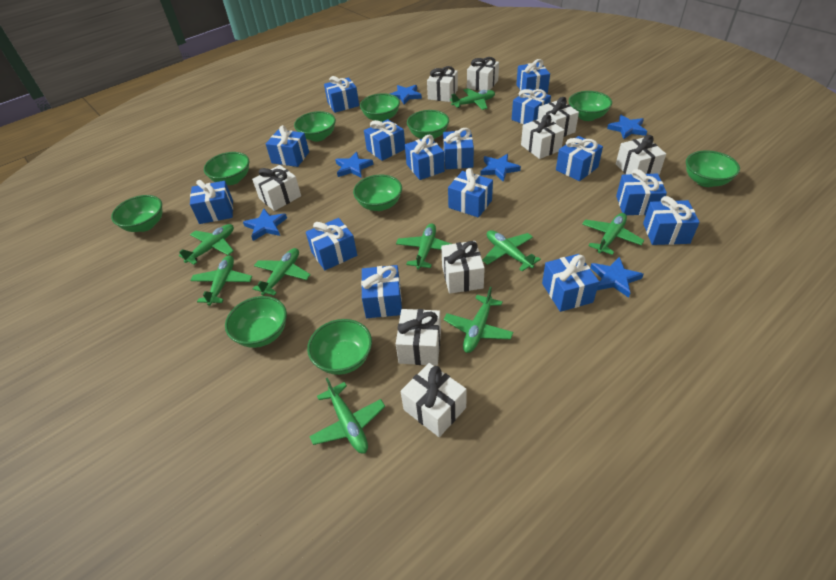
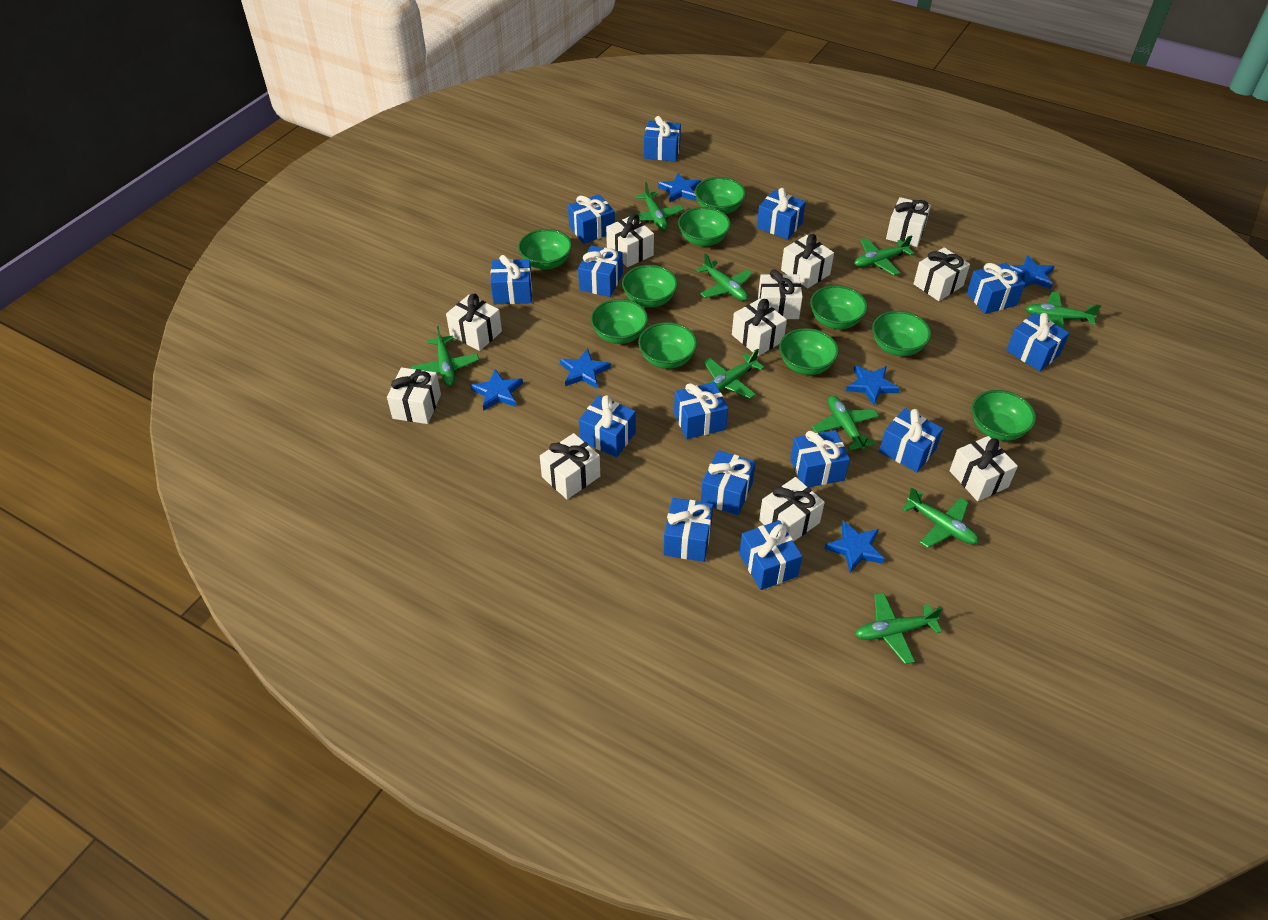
blue gift: 15 -> 14
white gift: 9 -> 11

